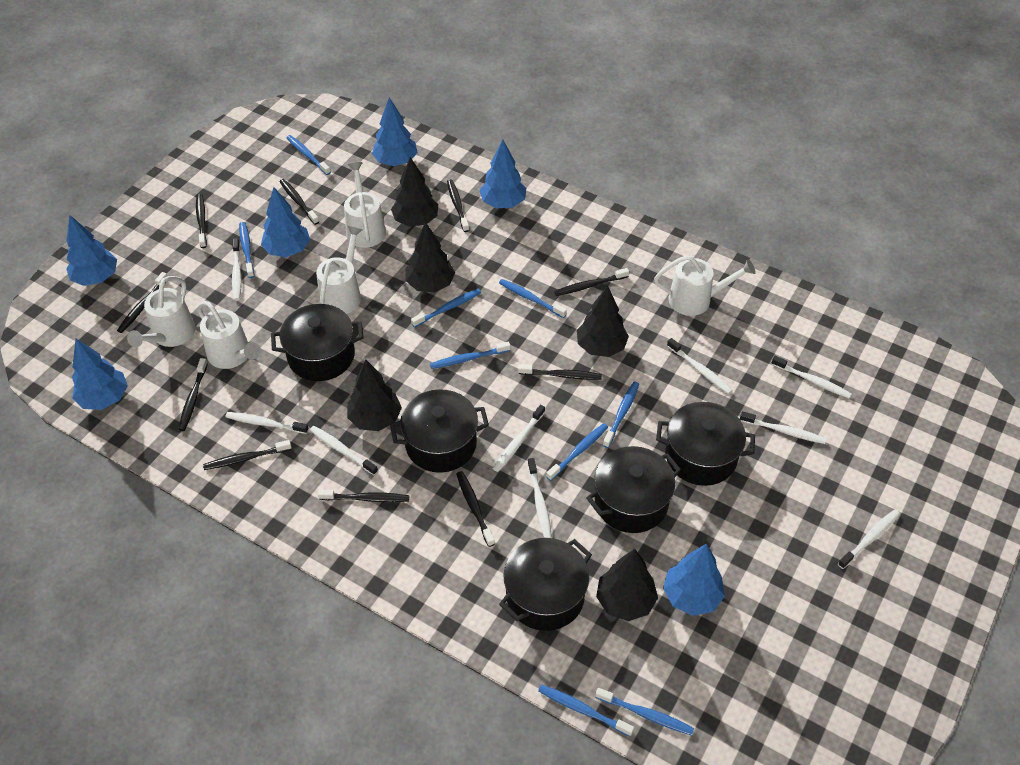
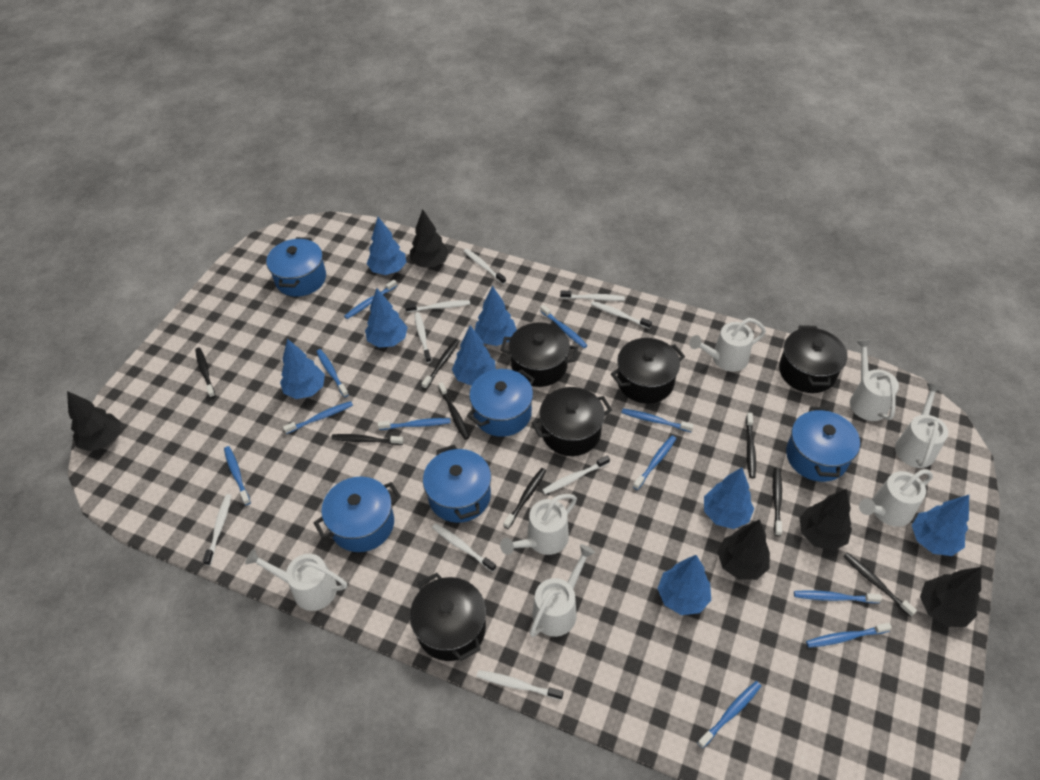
black toothbrush: 10 -> 8
blue pot: 0 -> 5
blue toothbrush: 9 -> 11
blue tree: 6 -> 8
white watering can: 5 -> 7

